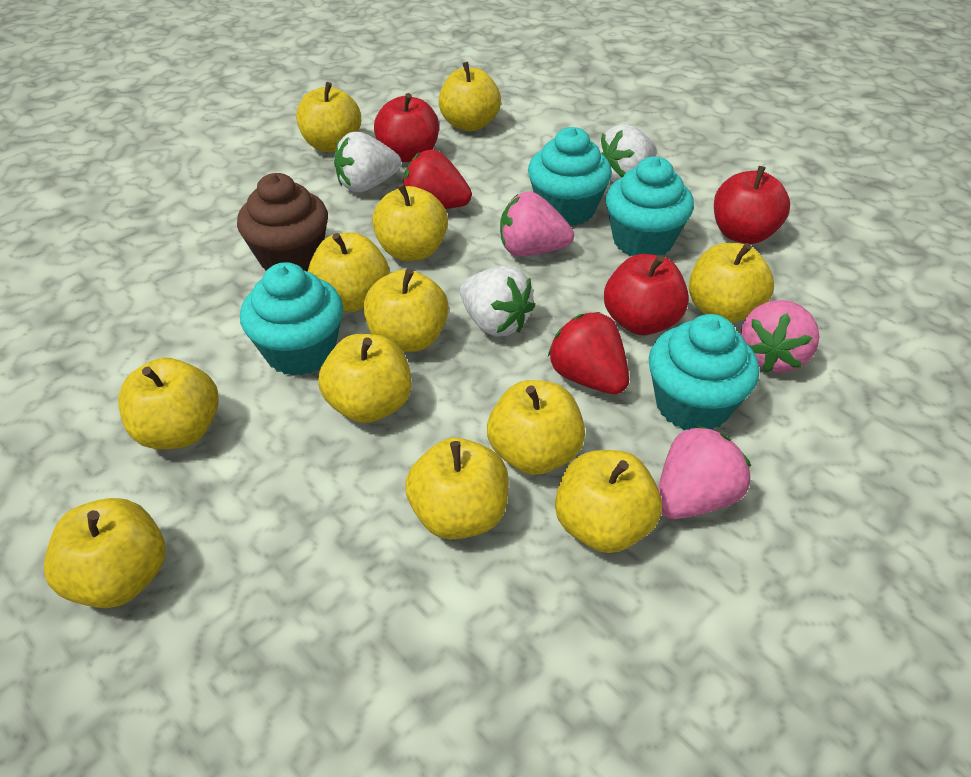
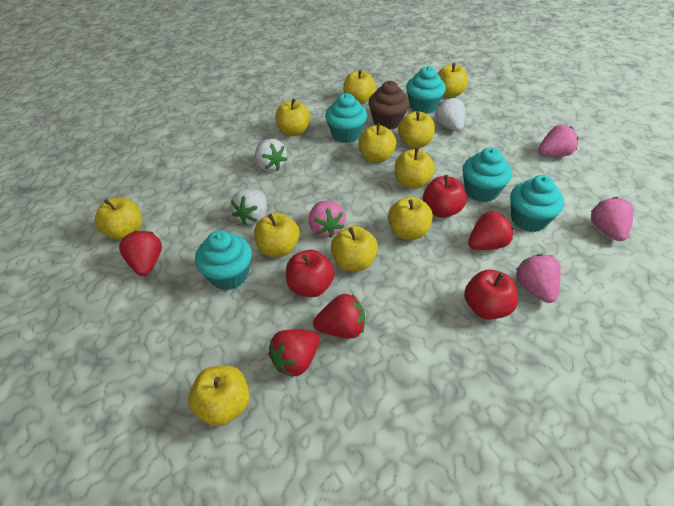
pink strawberry: 3 -> 4
red strawberry: 2 -> 4
turquoise cupcake: 4 -> 5
yellow apple: 12 -> 11

